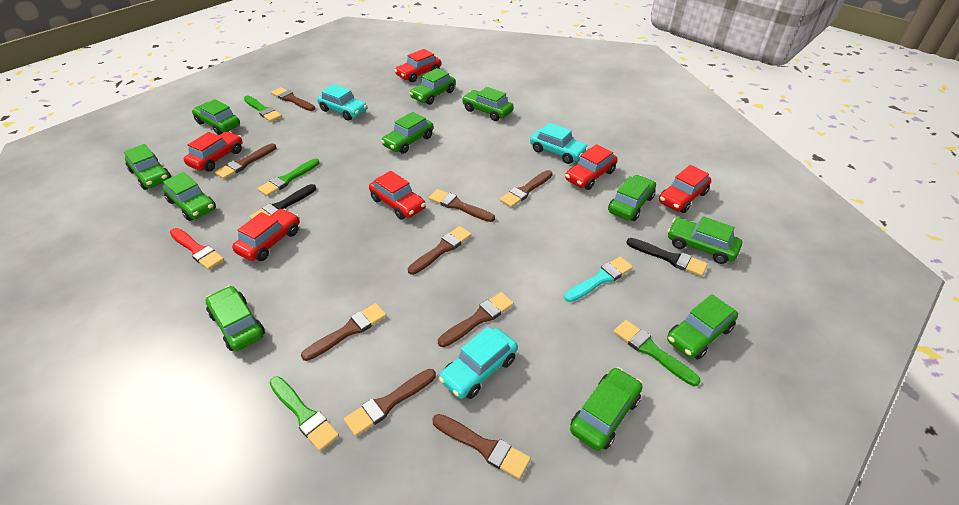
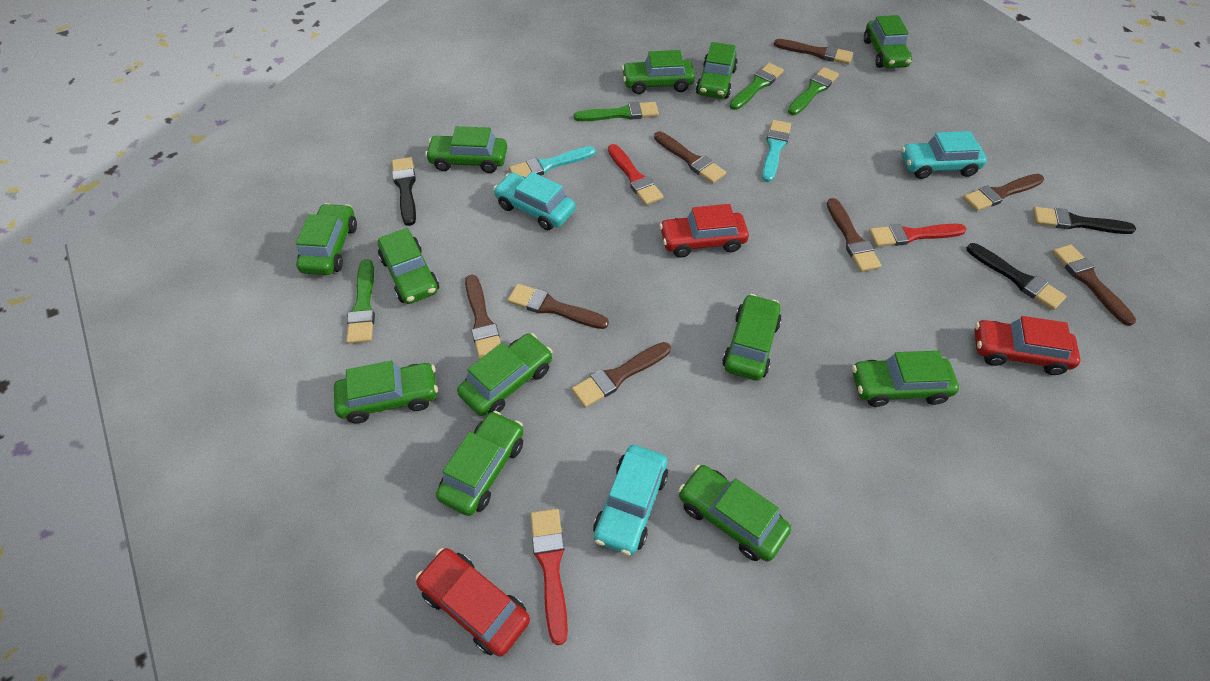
black brush: 2 -> 3
brown brush: 9 -> 8
green car: 11 -> 12
red brush: 1 -> 3
red car: 6 -> 3
turquoise brush: 1 -> 2

